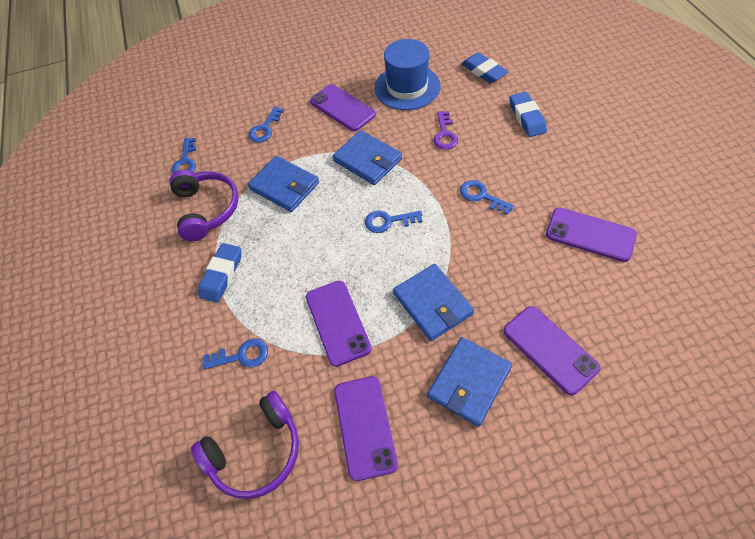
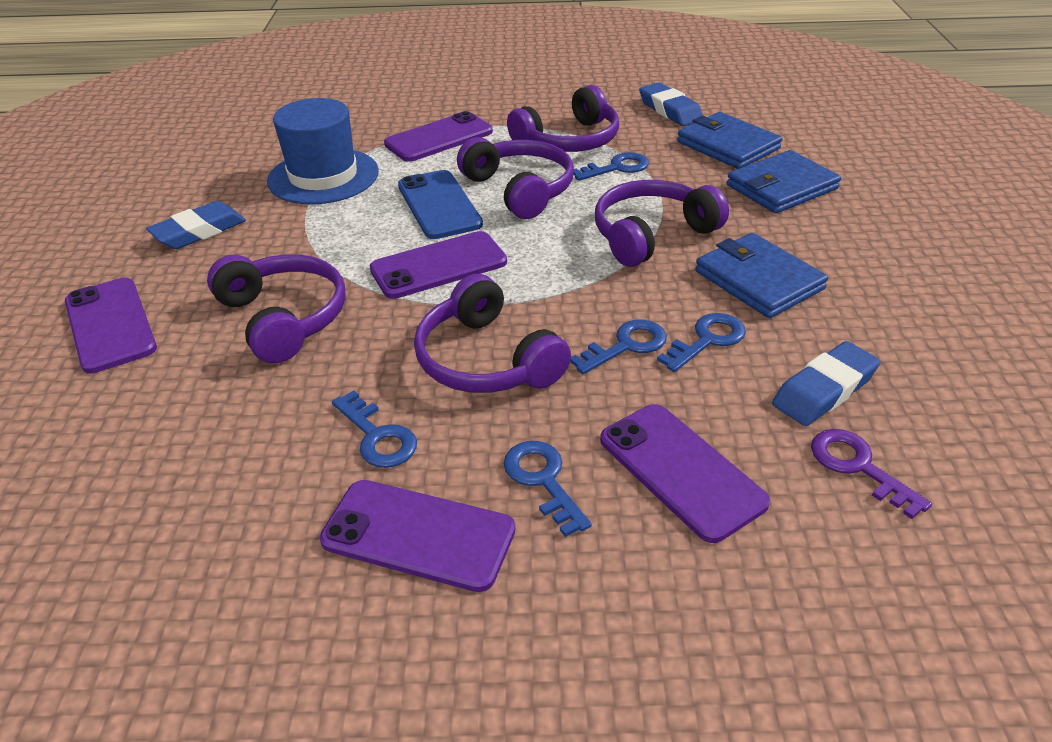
blue phone: 0 -> 1
blue wallet: 4 -> 3
purple headphones: 2 -> 5

